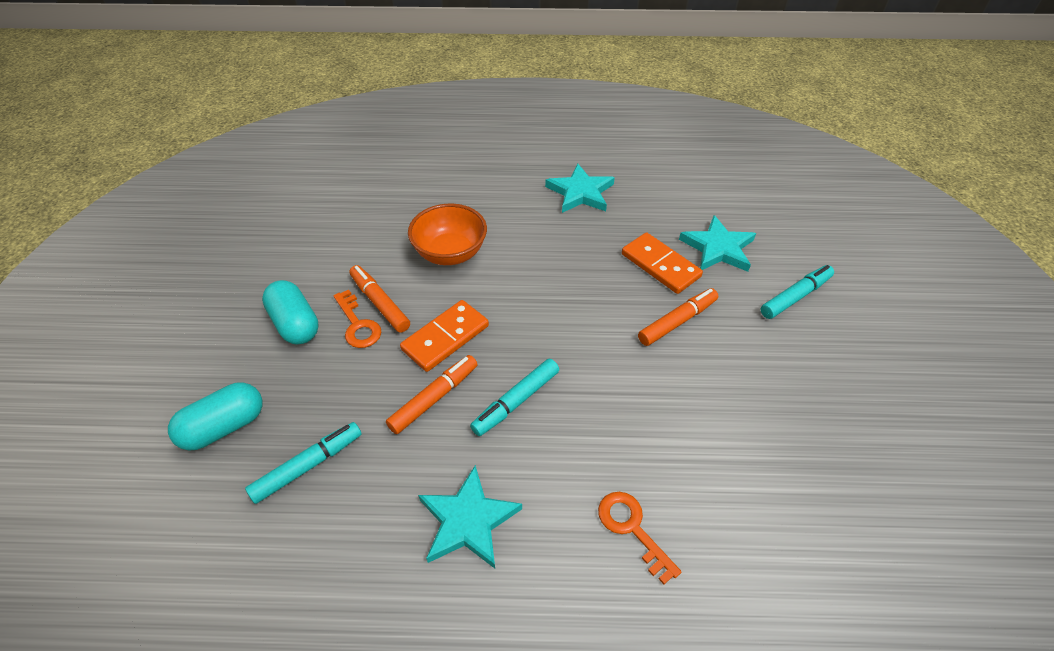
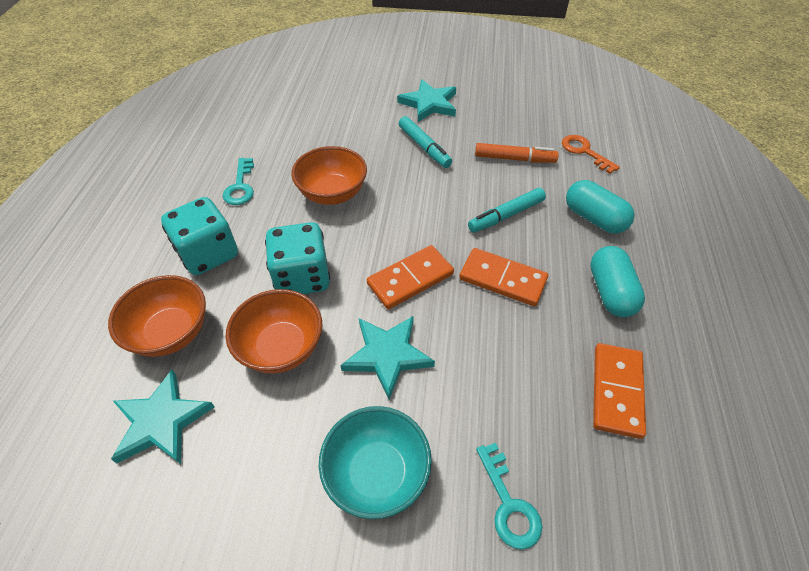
orange bowl: 1 -> 3
orange domino: 2 -> 3
orange key: 2 -> 1
orange marker: 3 -> 1
turquoise bowl: 0 -> 1
turquoise dice: 0 -> 2
turquoise key: 0 -> 2
turquoise marker: 3 -> 2

